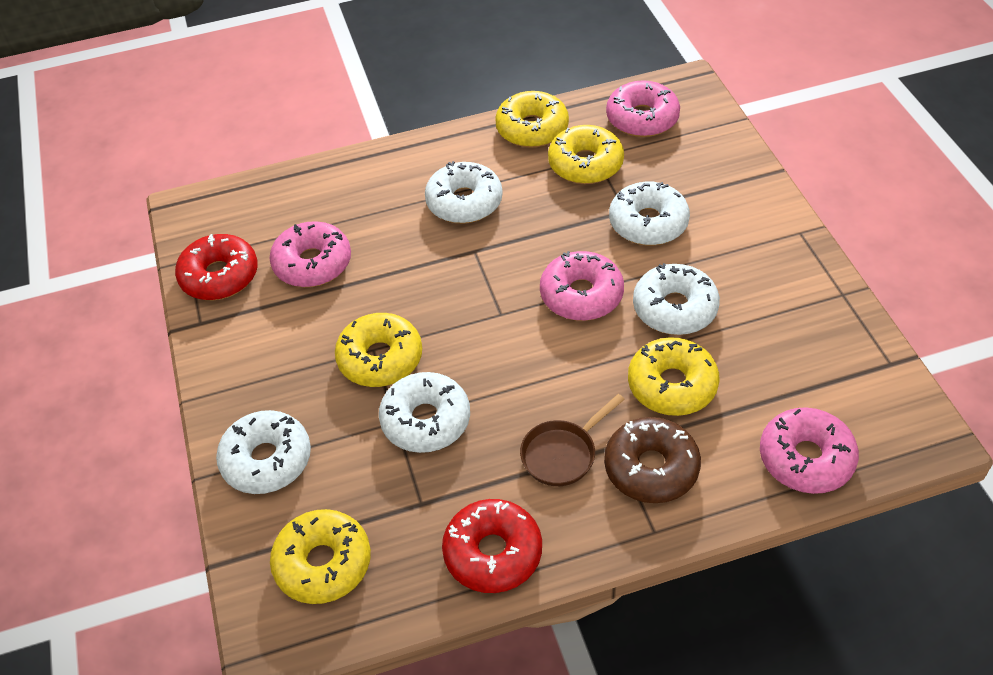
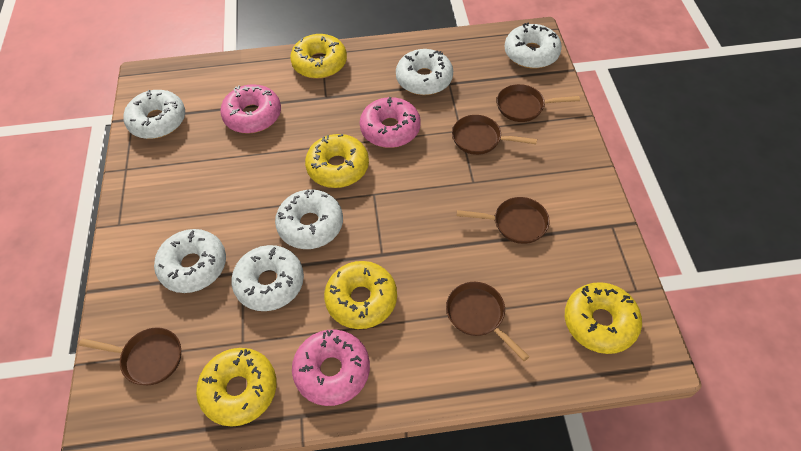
brown donut: 1 -> 0
brown pan: 1 -> 5
pink donut: 4 -> 3
red donut: 2 -> 0
white donut: 5 -> 6

